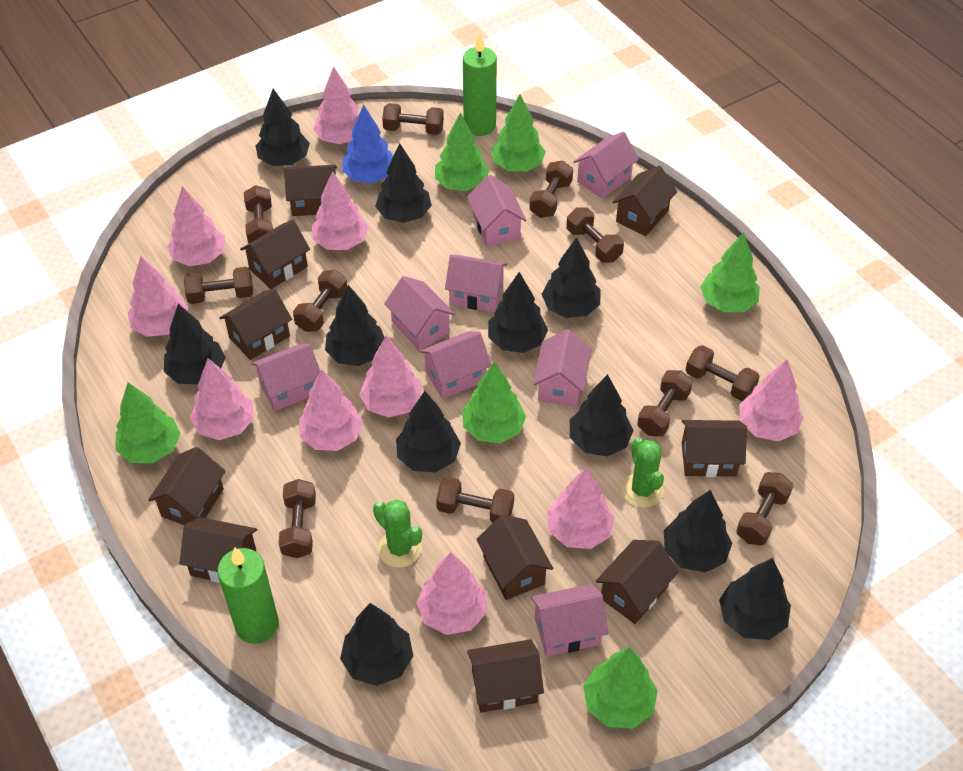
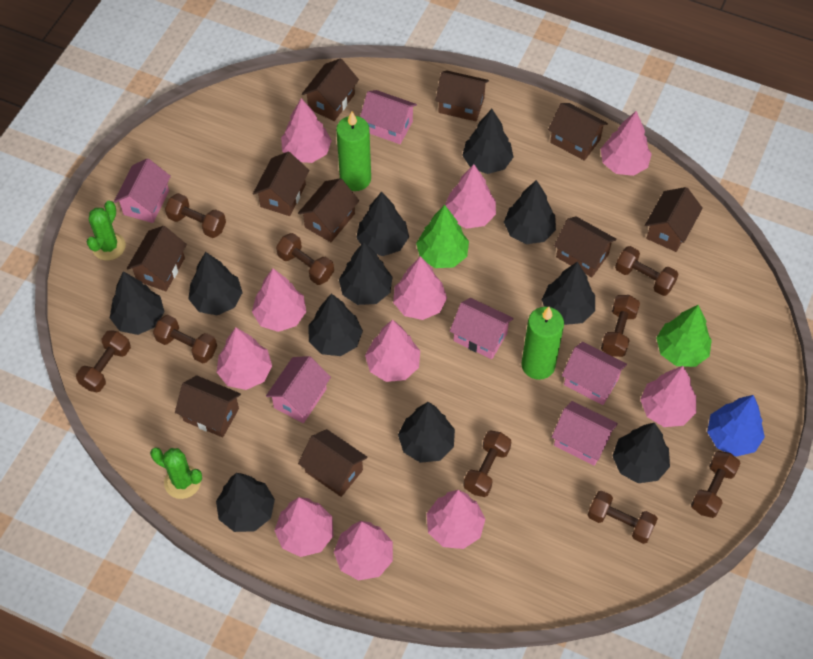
brown dumbbell: 11 -> 9
green tree: 6 -> 2
pink house: 8 -> 6
pink tree: 10 -> 11

